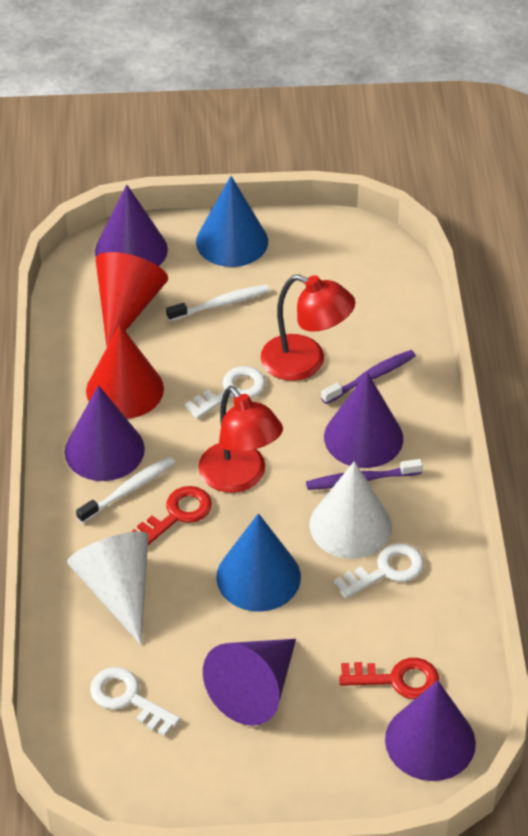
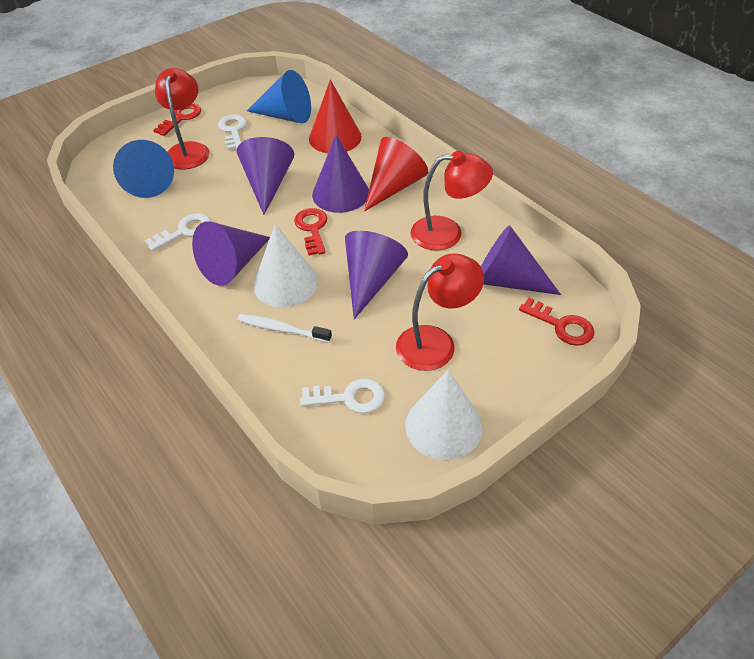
purple toothbrush: 2 -> 0
red key: 2 -> 3
red lamp: 2 -> 3
white toothbrush: 2 -> 1

